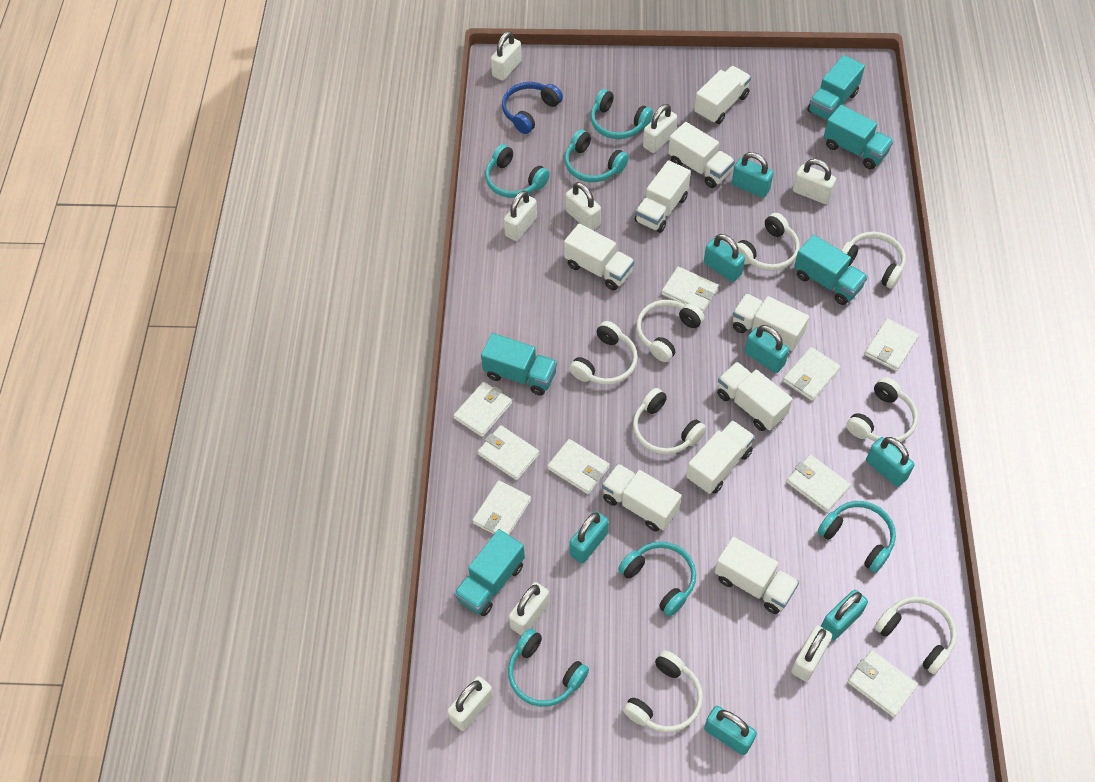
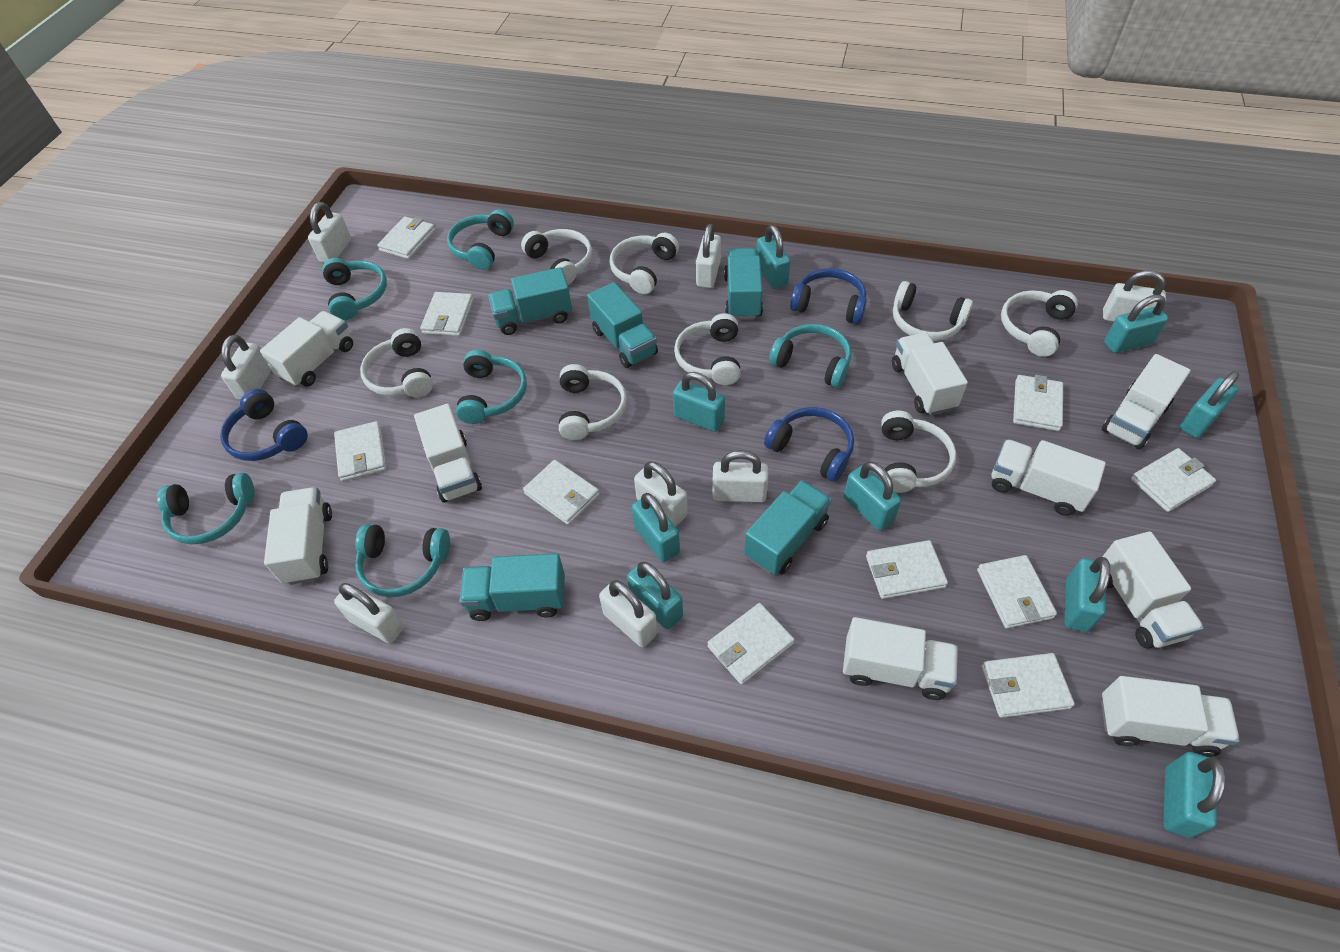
blue headphones: 1 -> 3
turquoise padlock: 7 -> 9
white wallet: 9 -> 10

